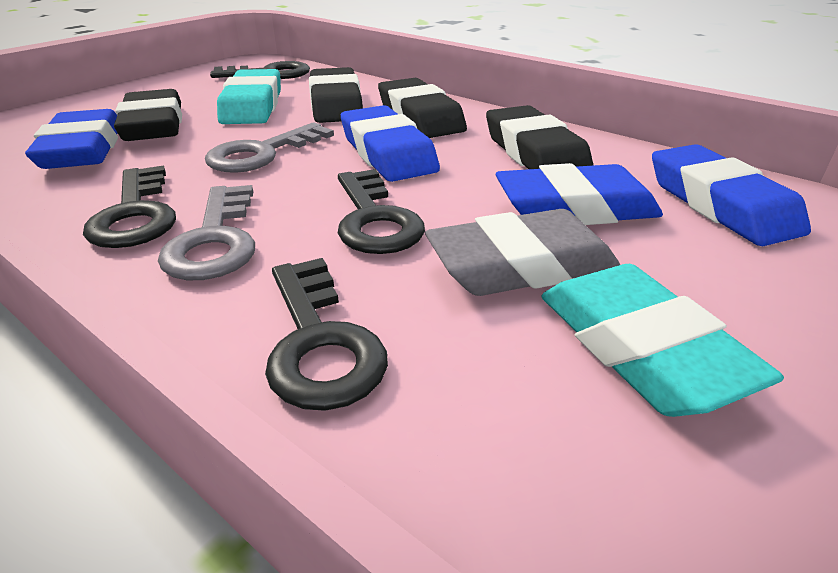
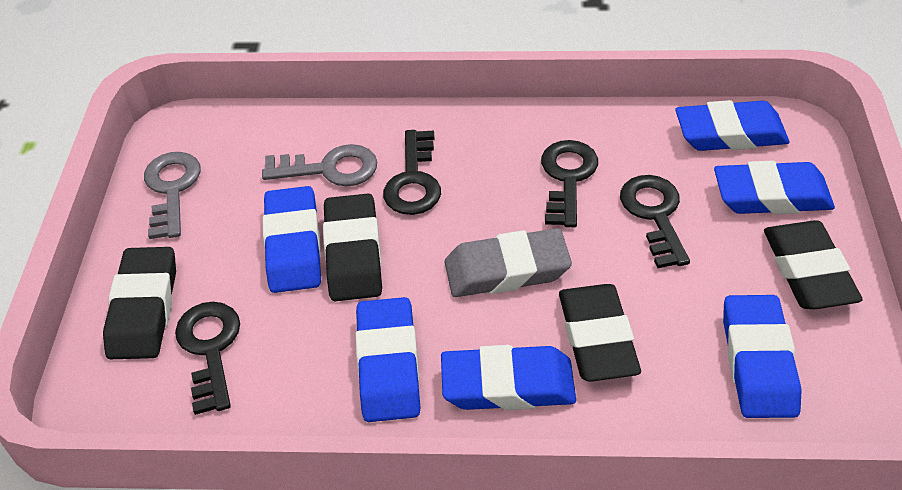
blue eraser: 4 -> 6
turquoise eraser: 2 -> 0

